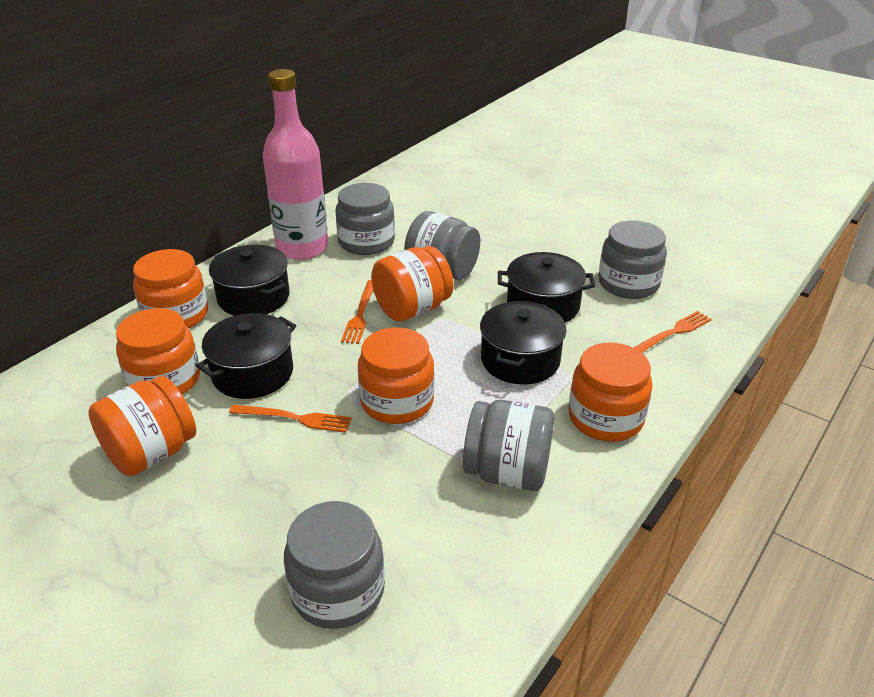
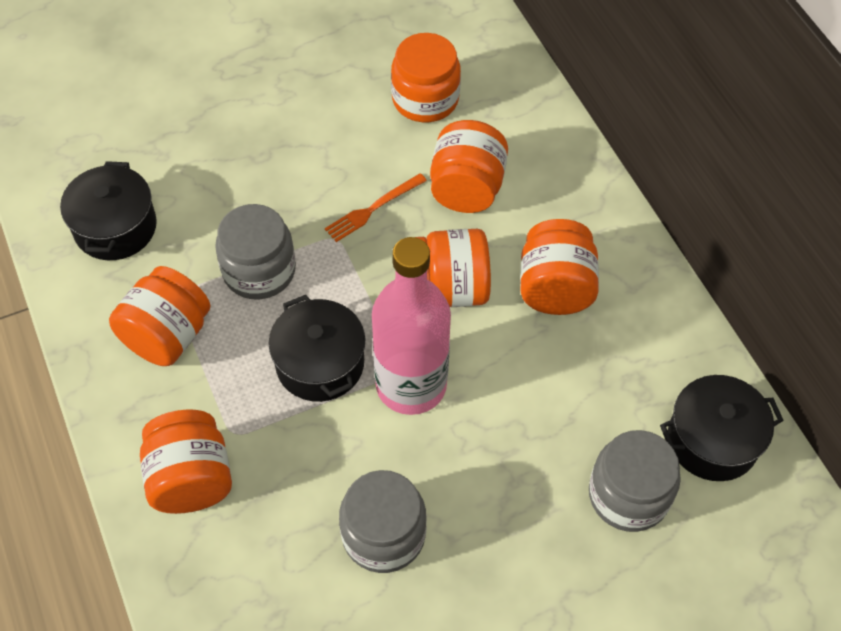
black pot: 4 -> 3
grey jar: 5 -> 3
orange fork: 3 -> 1

